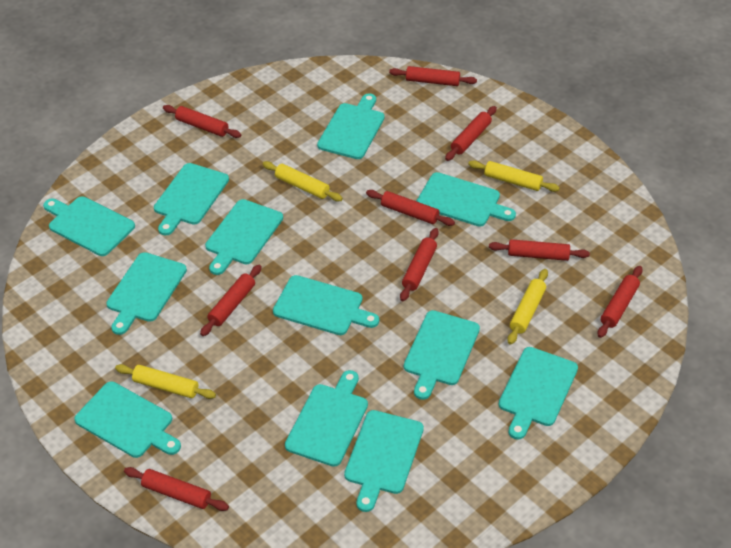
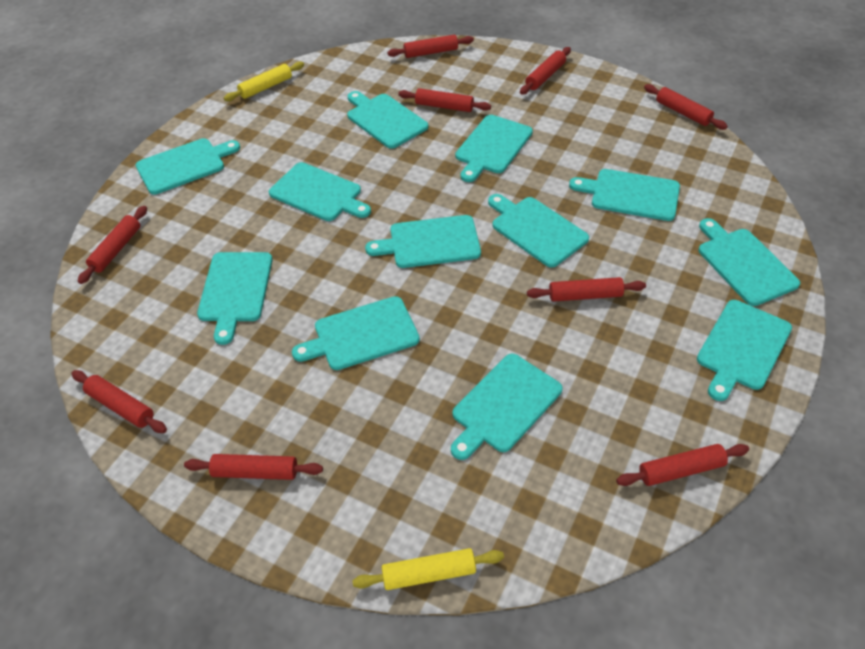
yellow rolling pin: 4 -> 2

